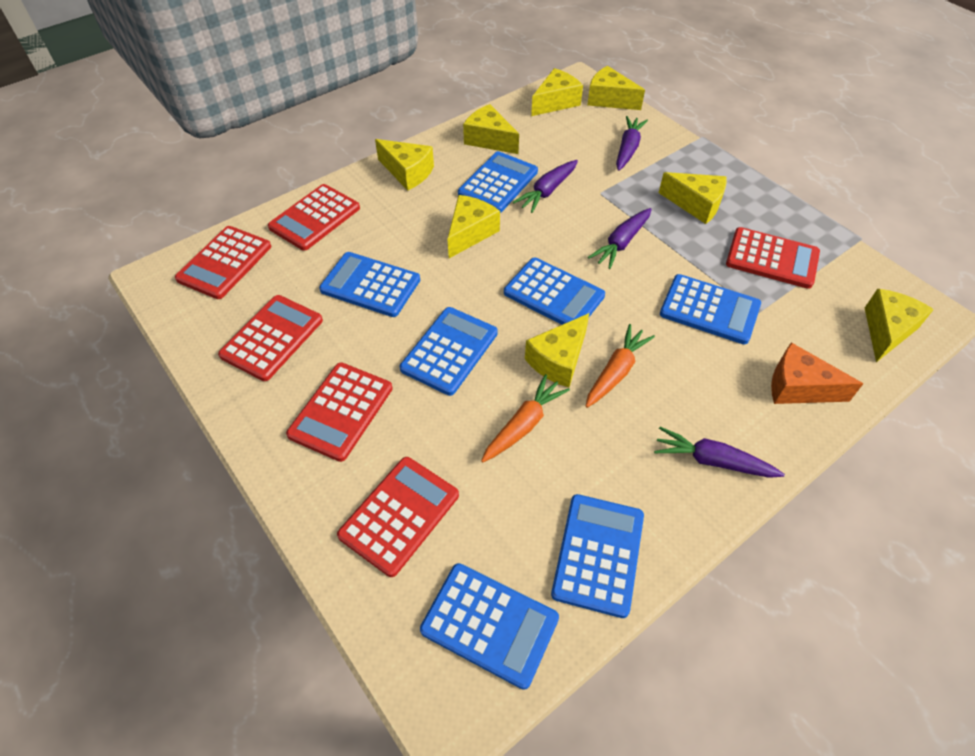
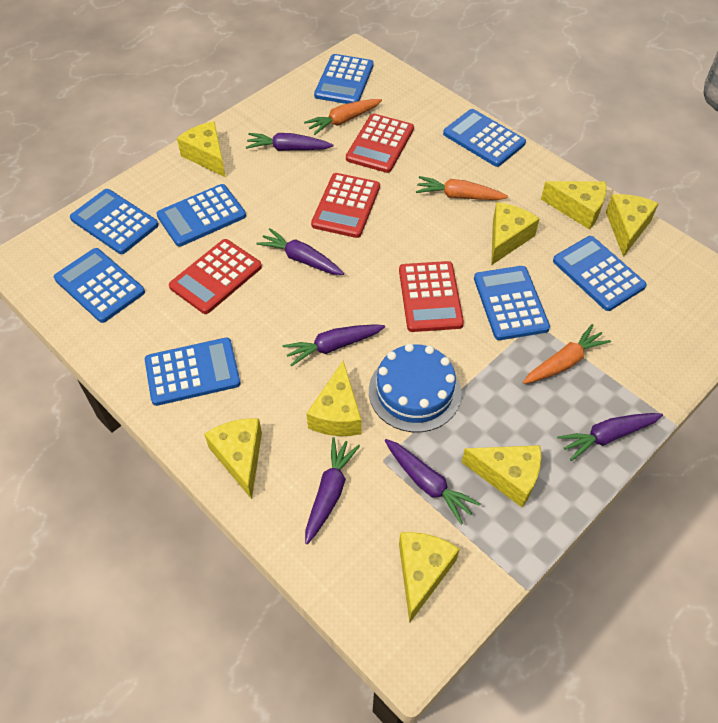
blue cake: 0 -> 1
blue calculator: 7 -> 8
orange carrot: 2 -> 3
orange cheese: 1 -> 0
purple carrot: 4 -> 6
red calculator: 6 -> 4

